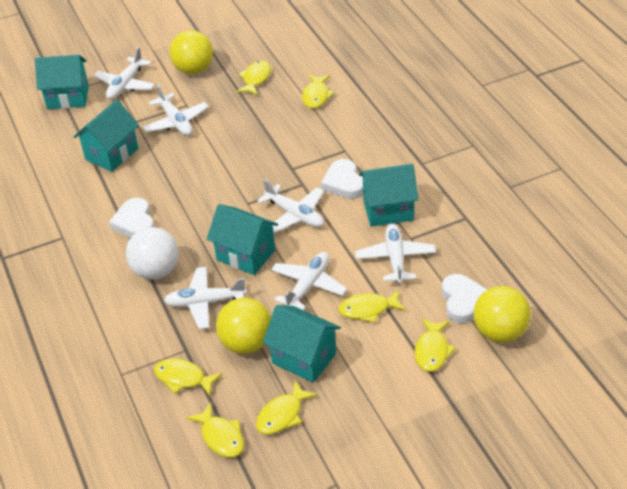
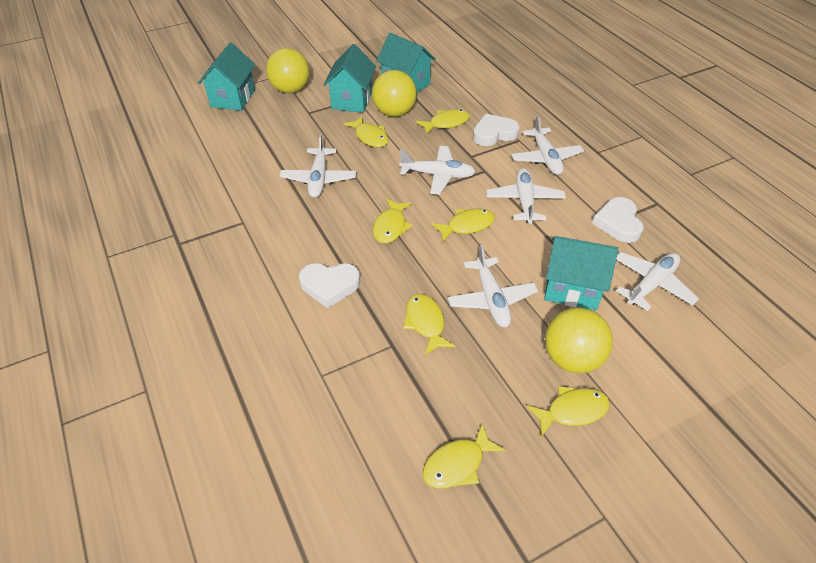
turquoise house: 5 -> 4
white ball: 1 -> 0

